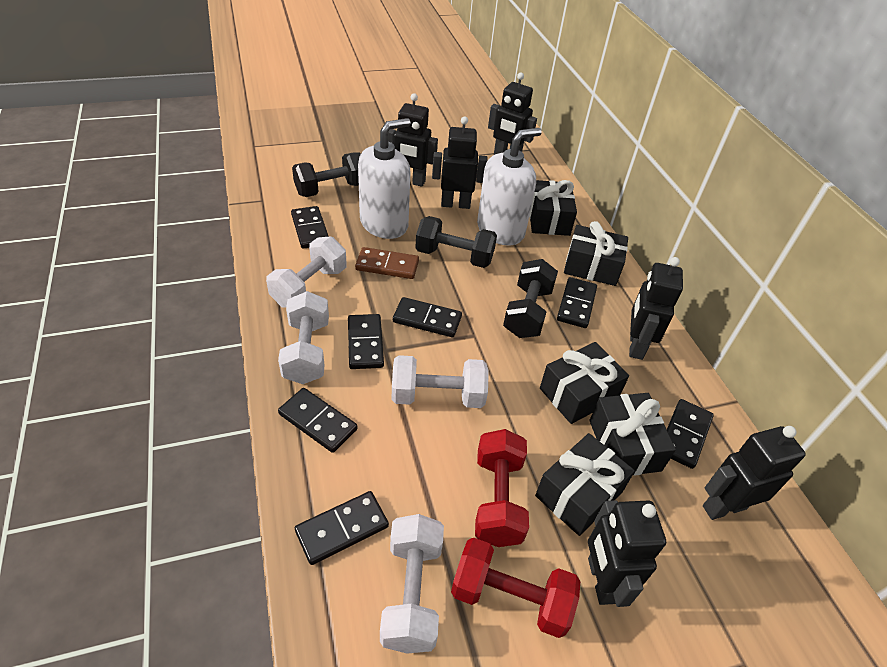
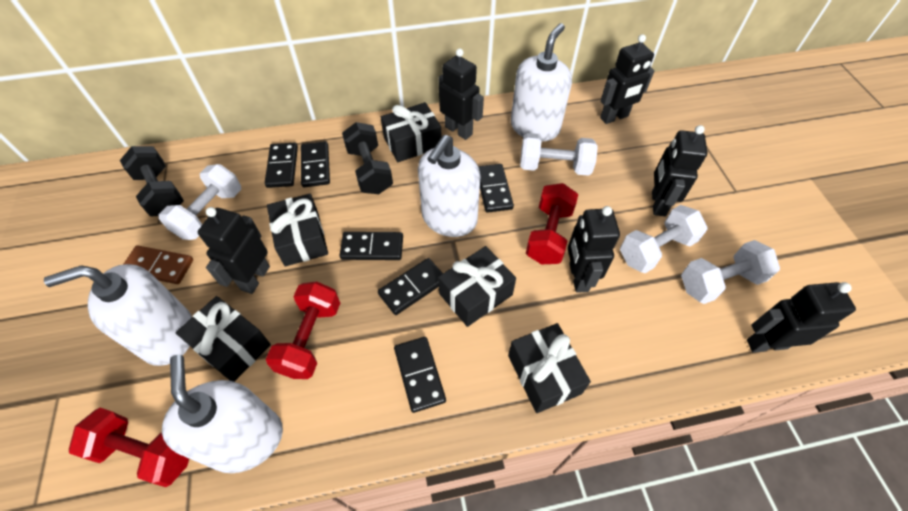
black domino: 7 -> 6
black dumbbell: 3 -> 2
red dumbbell: 2 -> 3
white soap dispenser: 2 -> 4

